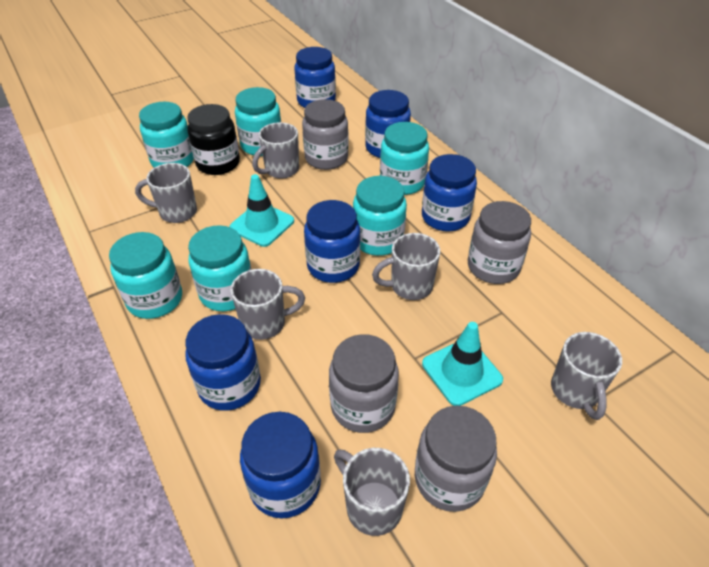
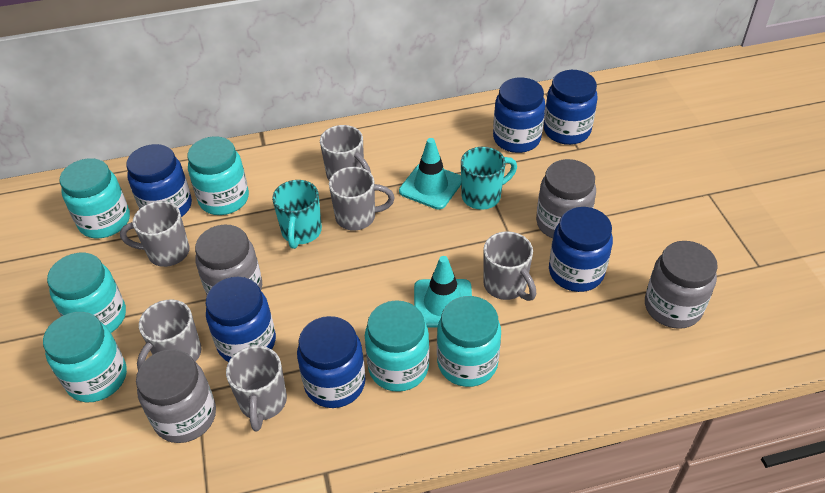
black jar: 1 -> 0
turquoise mug: 0 -> 2

